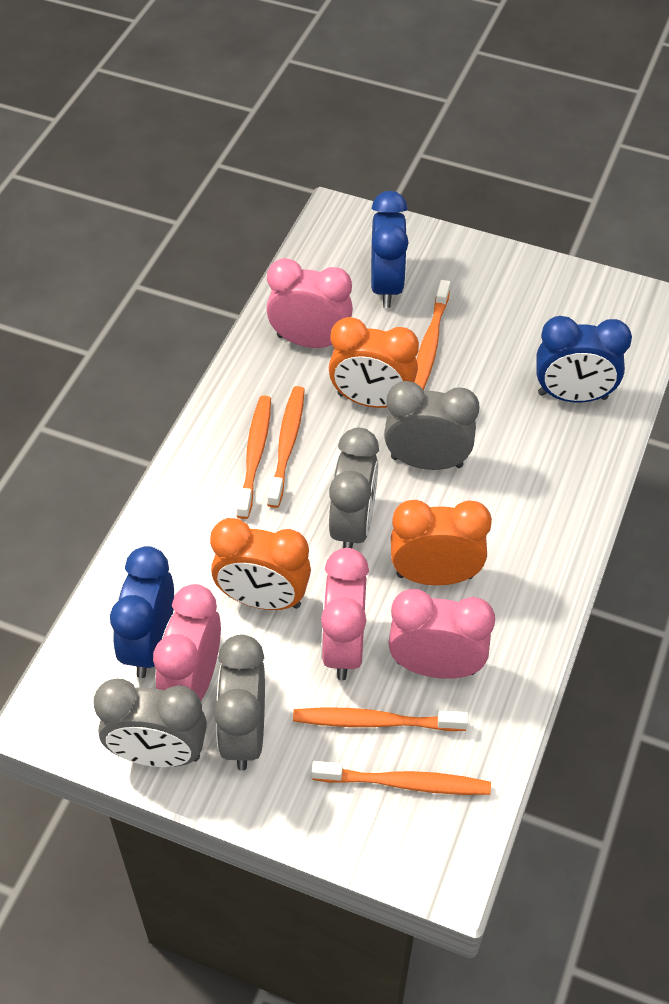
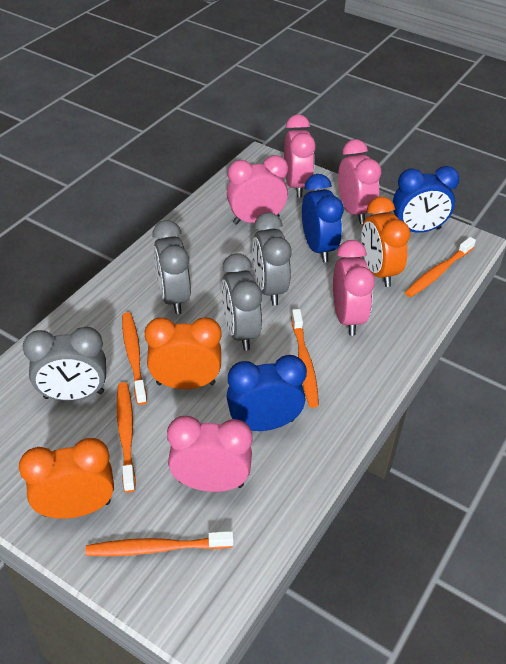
pink clock: 4 -> 5

